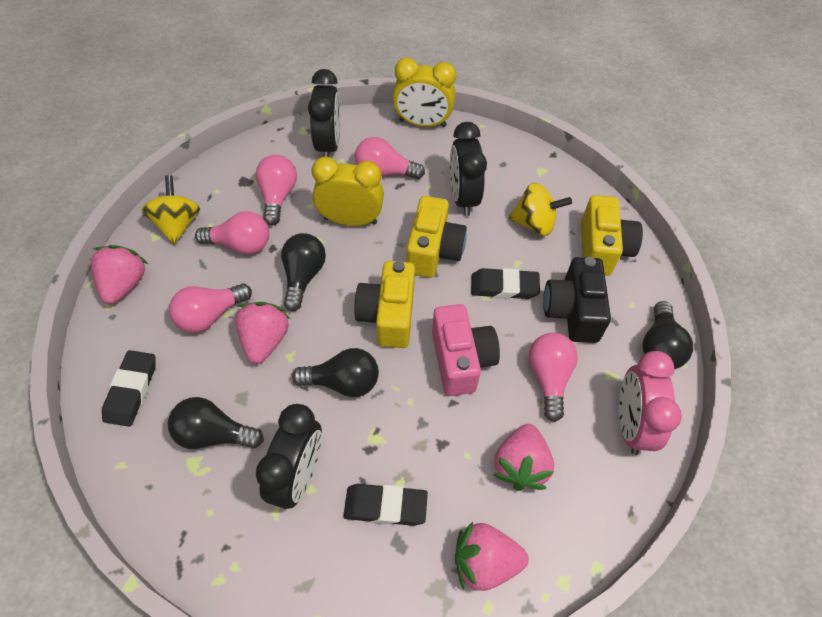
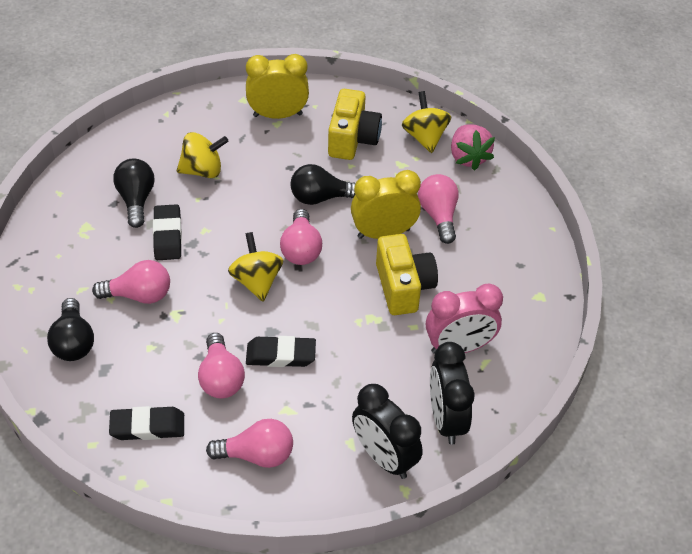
black camera: 1 -> 0
black clock: 3 -> 2
black light bulb: 4 -> 3
pink camera: 1 -> 0
pink strawberry: 4 -> 1
yellow camera: 3 -> 2
yellow spinning top: 2 -> 3

